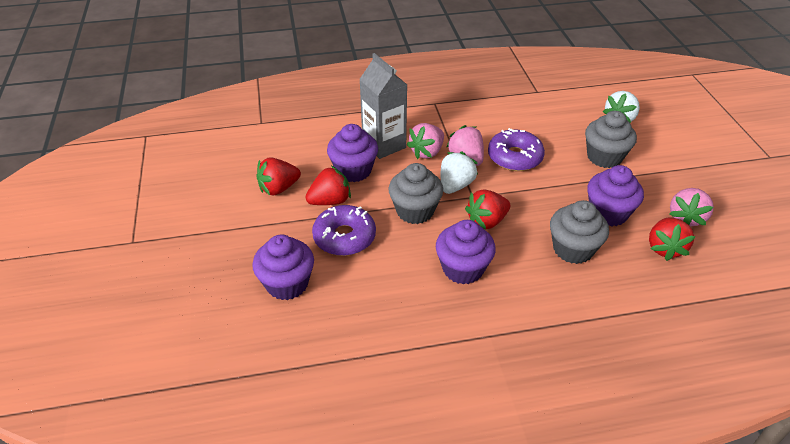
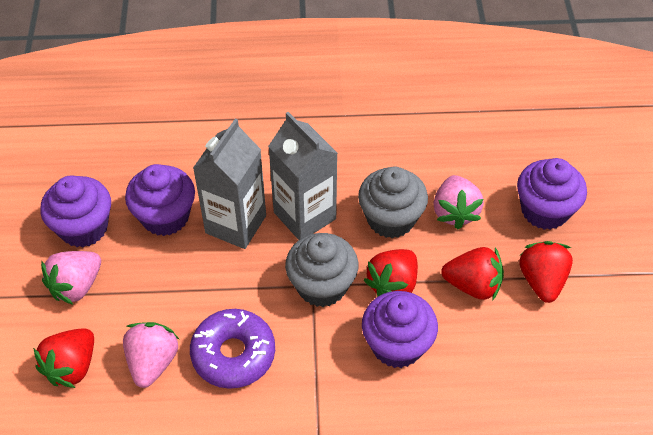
grey carton: 1 -> 2
grey cupcake: 3 -> 2
purple donut: 2 -> 1
white strawberry: 2 -> 0

